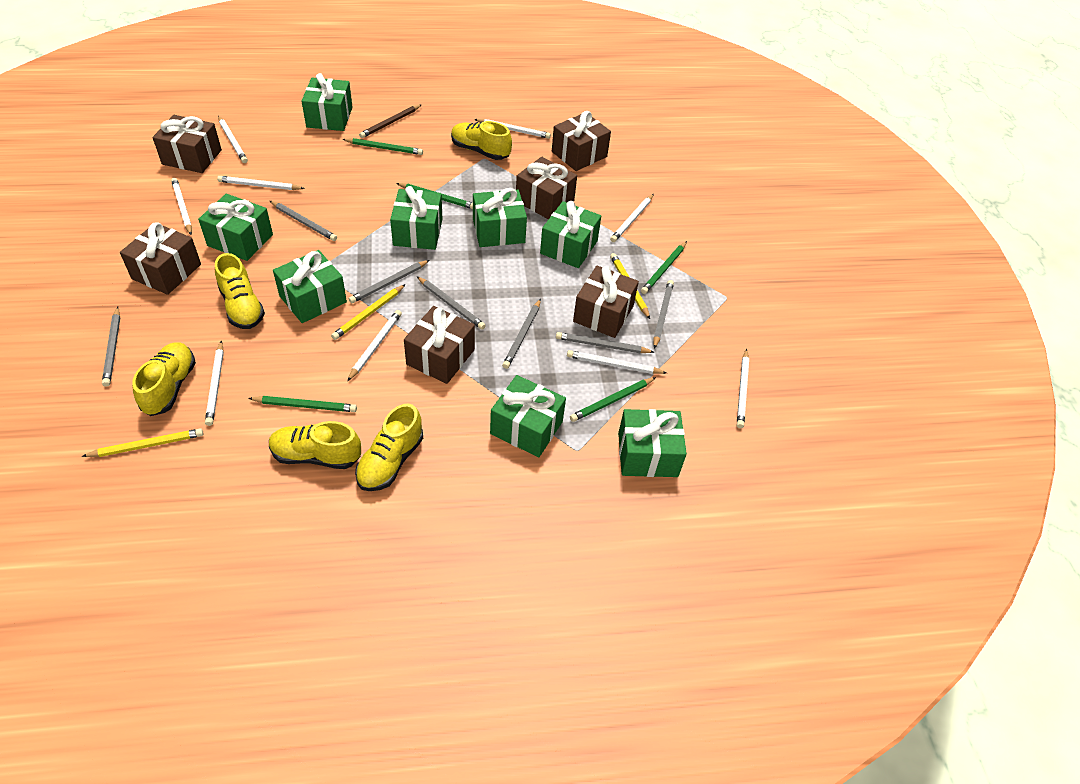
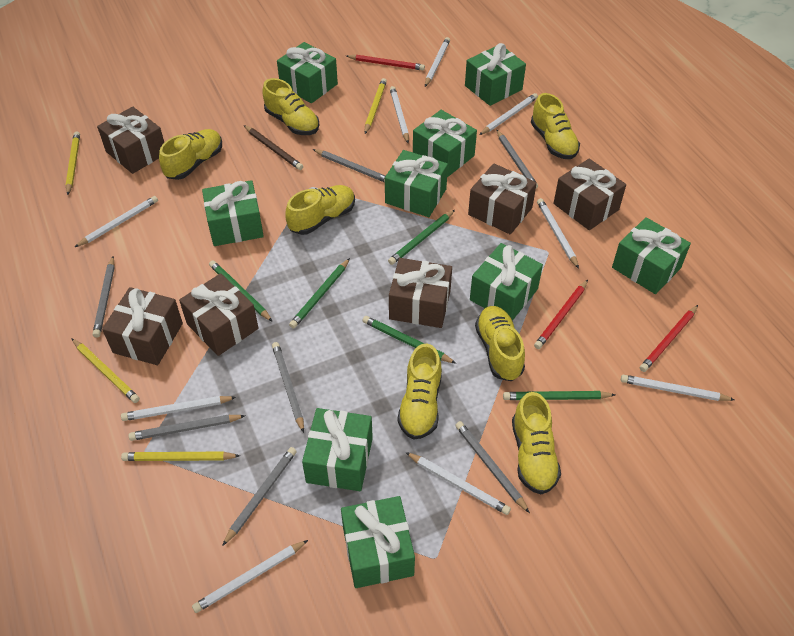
green gift: 8 -> 9
red pencil: 0 -> 3
yellow pencil: 3 -> 4
yellow shoe: 5 -> 7

